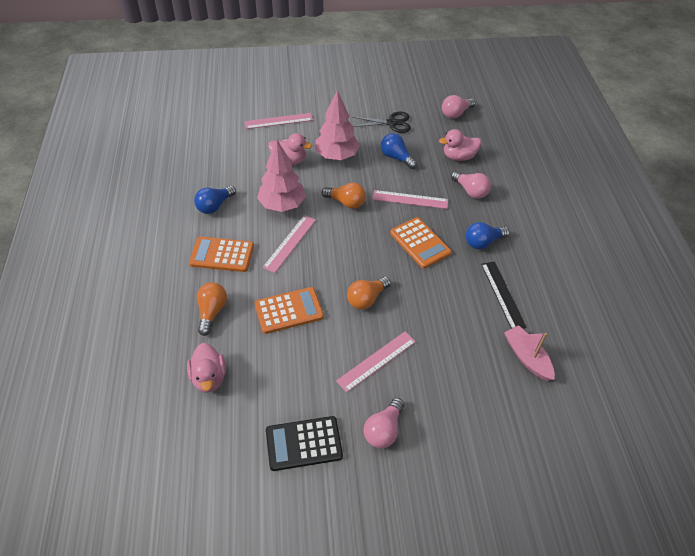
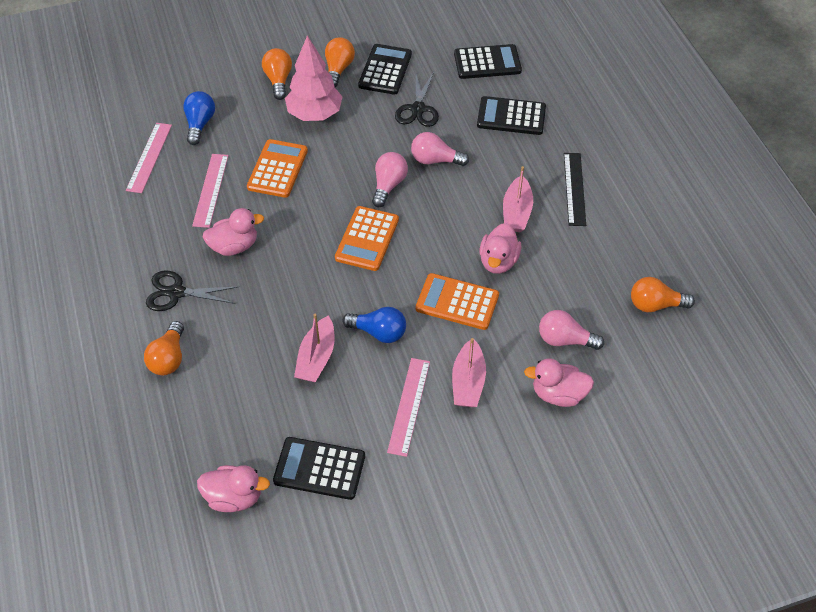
black calculator: 1 -> 4
black scissors: 1 -> 2
blue light bulb: 3 -> 2
orange light bulb: 3 -> 4
pink boat: 1 -> 3
pink duck: 3 -> 4
pink ruler: 4 -> 3
pink tree: 2 -> 1

